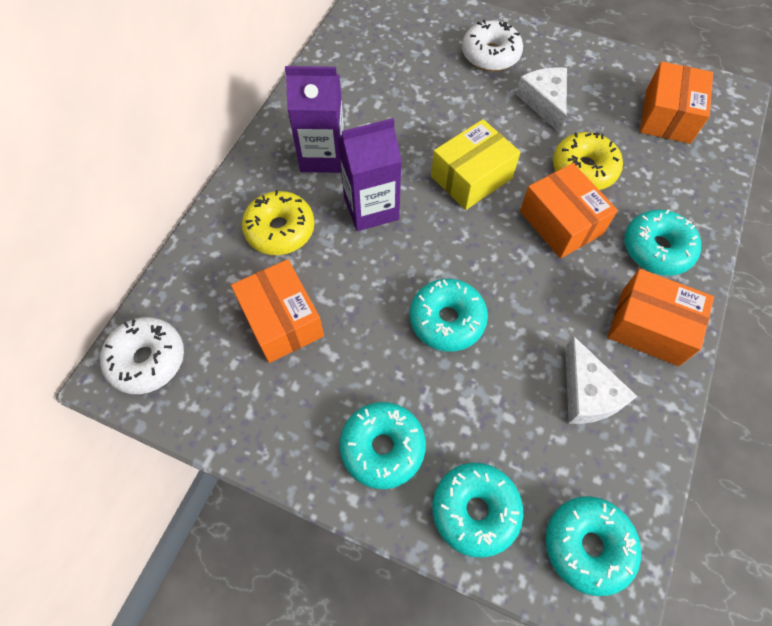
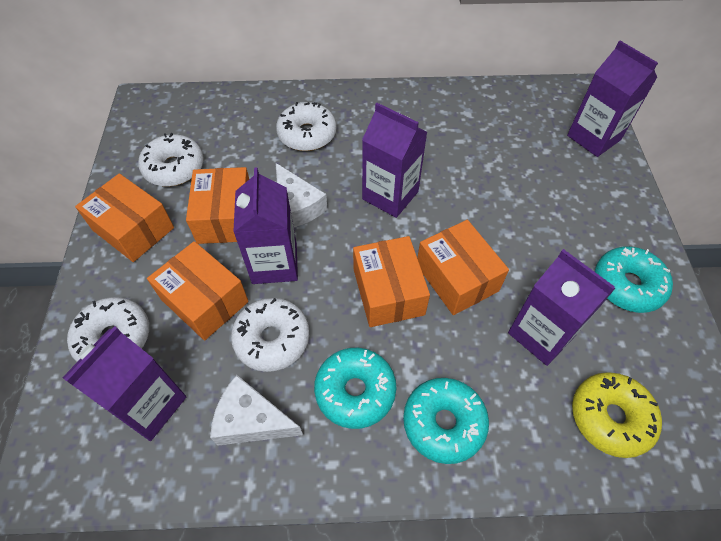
orange box: 4 -> 5
purple carton: 2 -> 5
turquoise donut: 5 -> 3
white donut: 2 -> 4
yellow box: 1 -> 0
yellow donut: 2 -> 1

